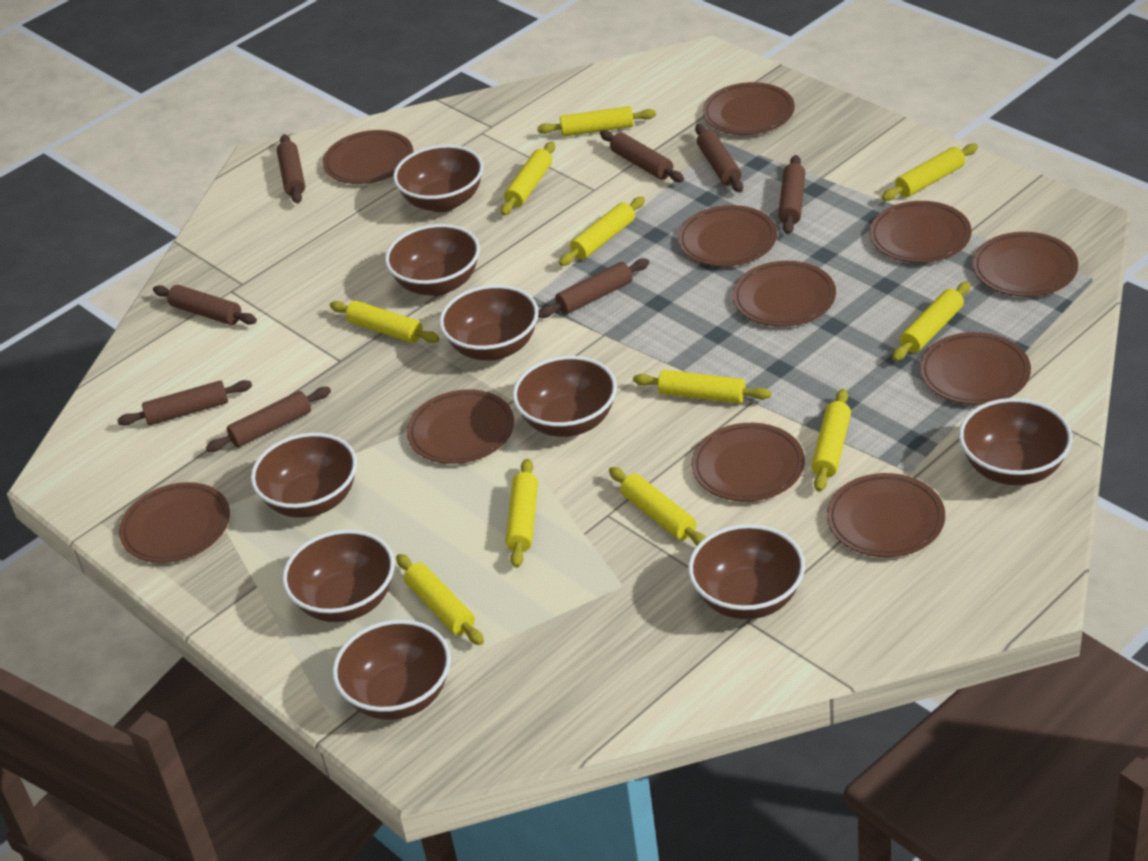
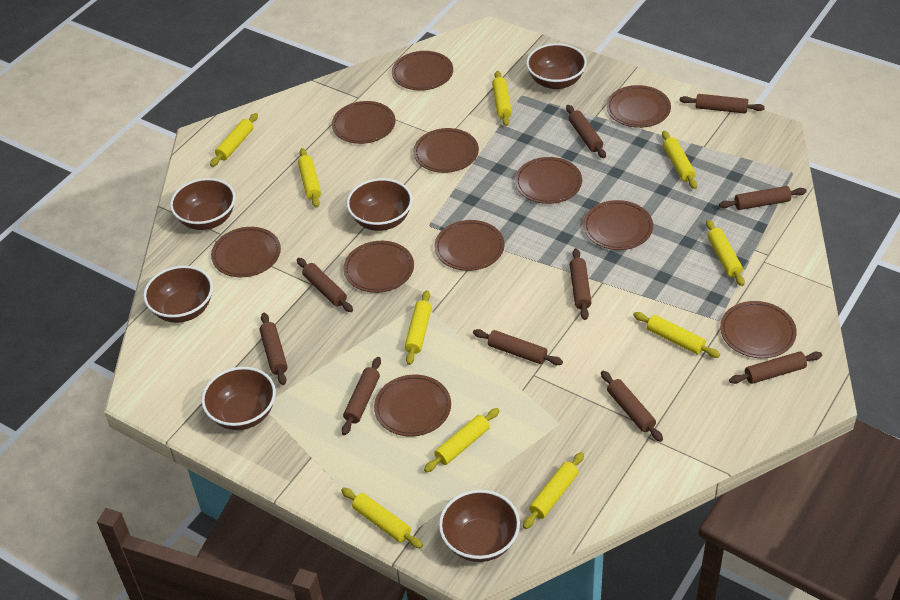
brown bowl: 9 -> 6
brown rolling pin: 8 -> 10
yellow rolling pin: 11 -> 10

